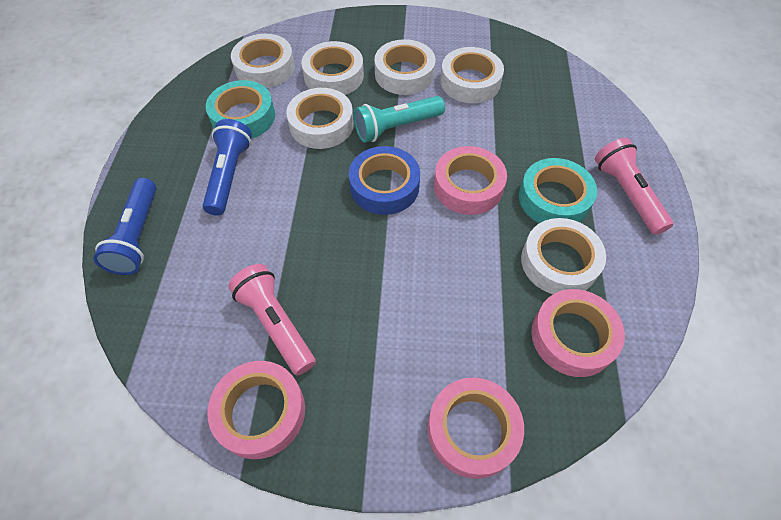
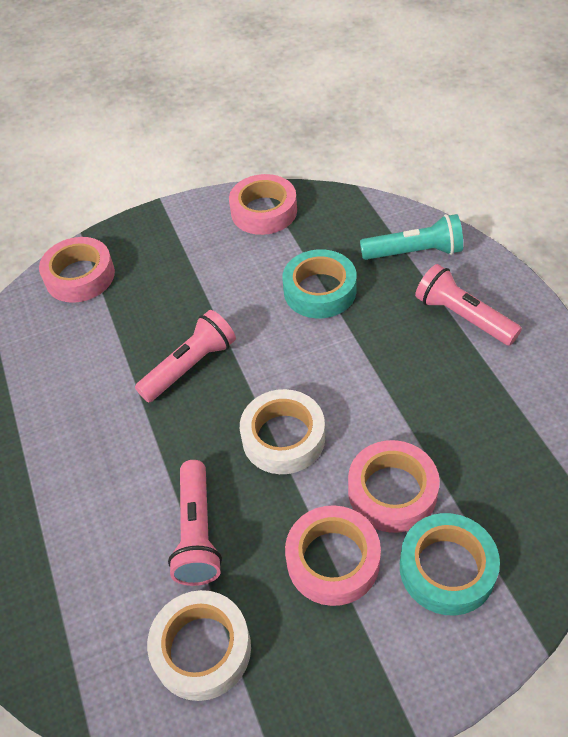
blue flashlight: 2 -> 0
blue tape: 1 -> 0
pink flashlight: 2 -> 3
white tape: 6 -> 2

